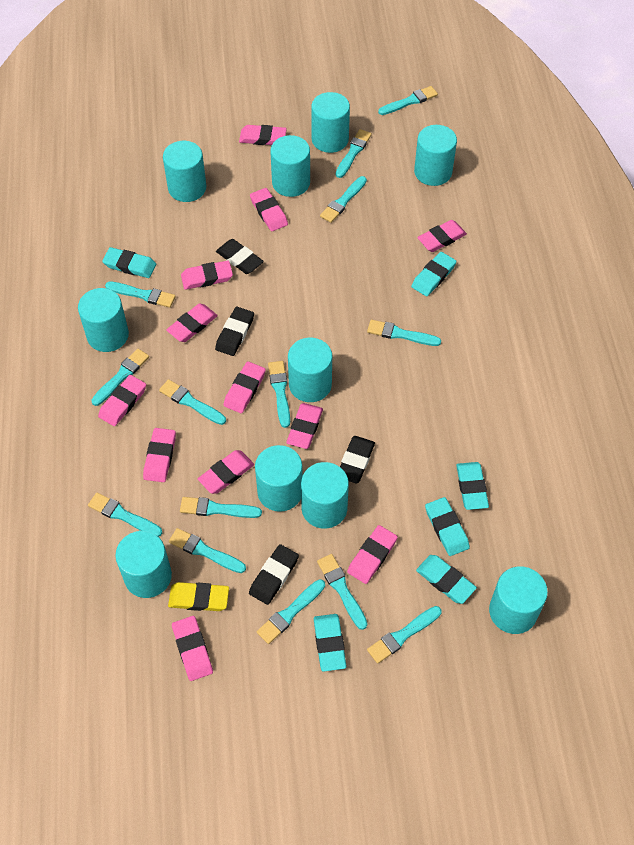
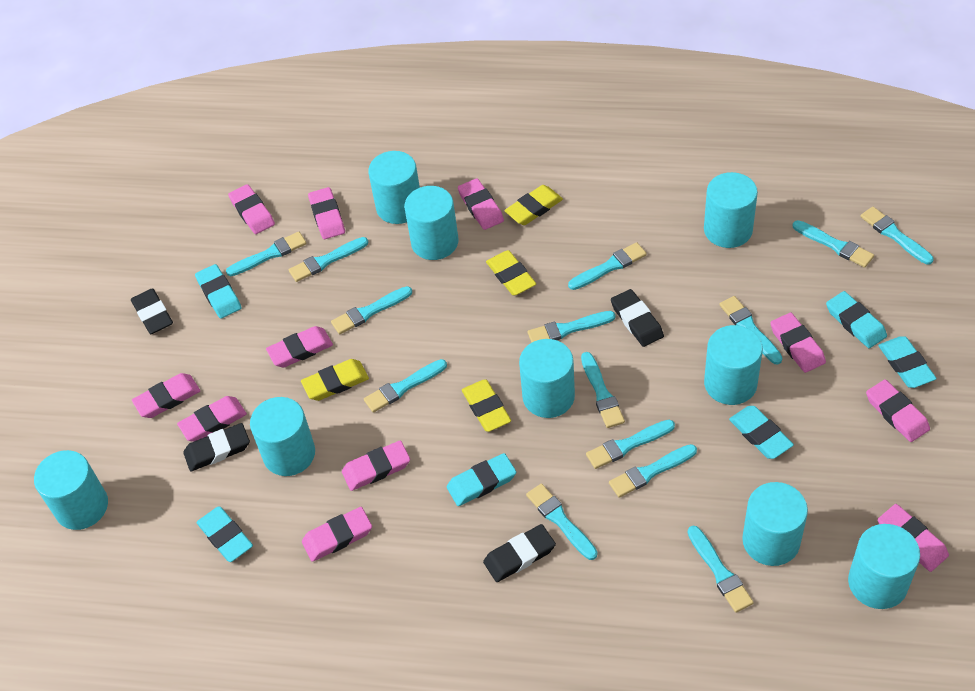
pink eraser: 12 -> 11
turquoise cylinder: 10 -> 9
yellow eraser: 1 -> 4

